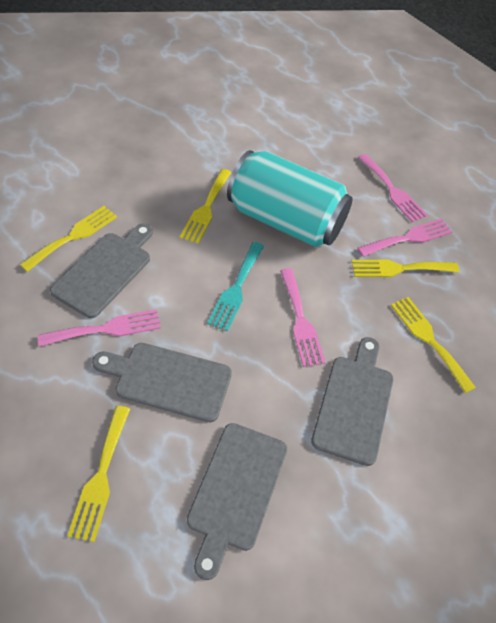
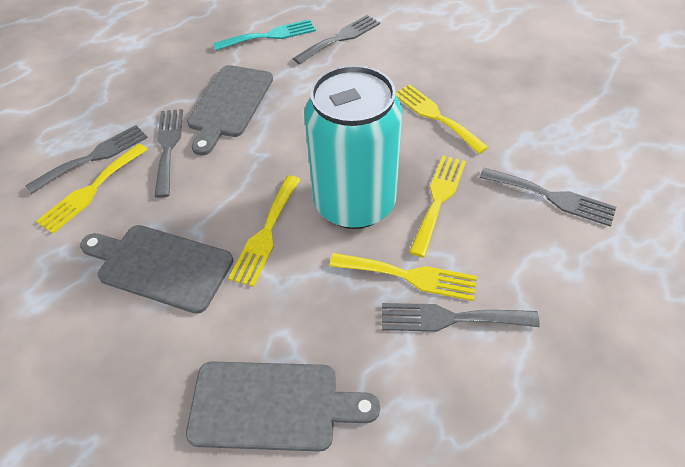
grey cutting board: 4 -> 3
grey fork: 0 -> 5
pink fork: 4 -> 0

